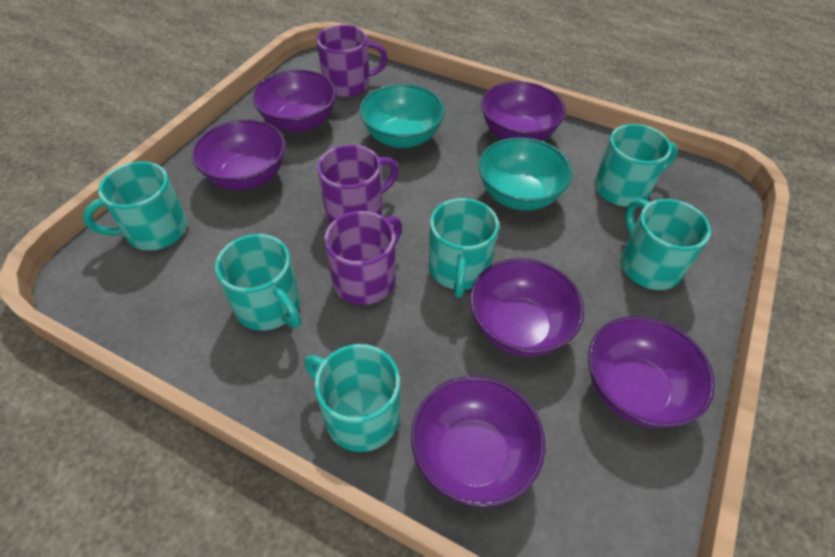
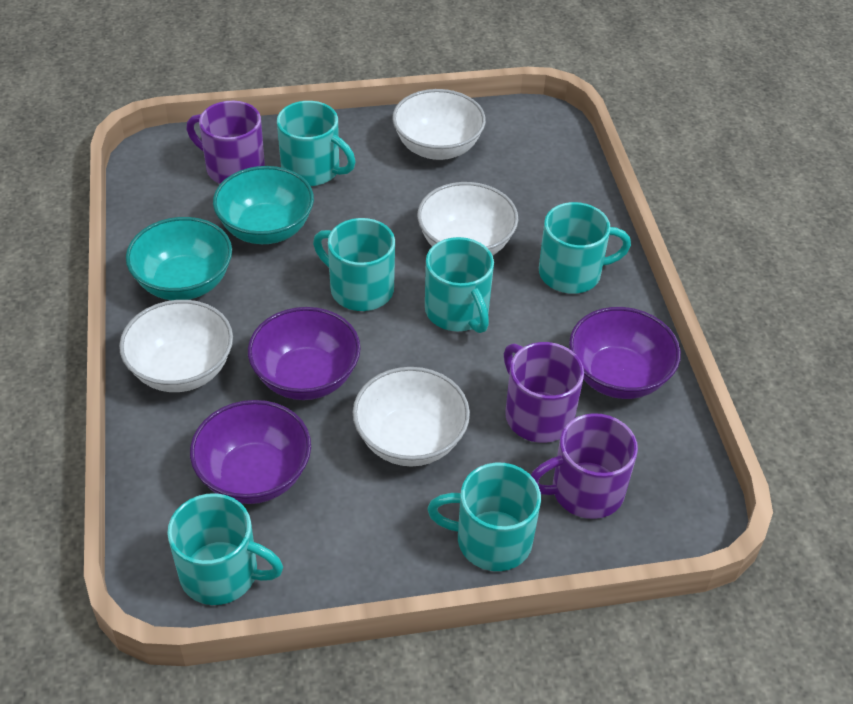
purple bowl: 6 -> 3
white bowl: 0 -> 4

